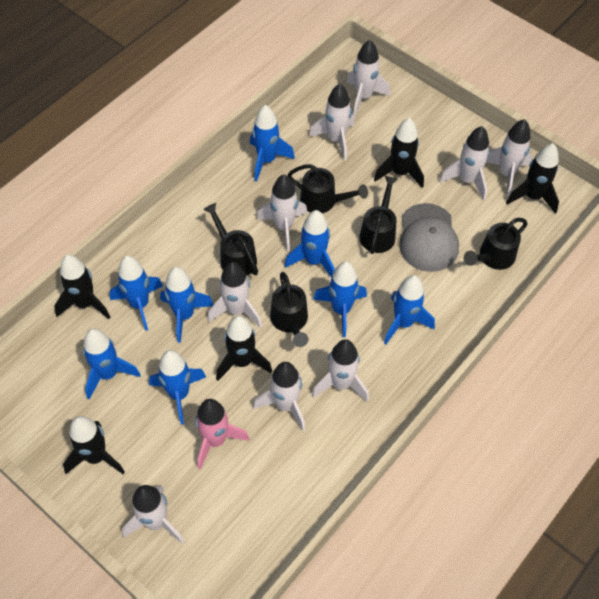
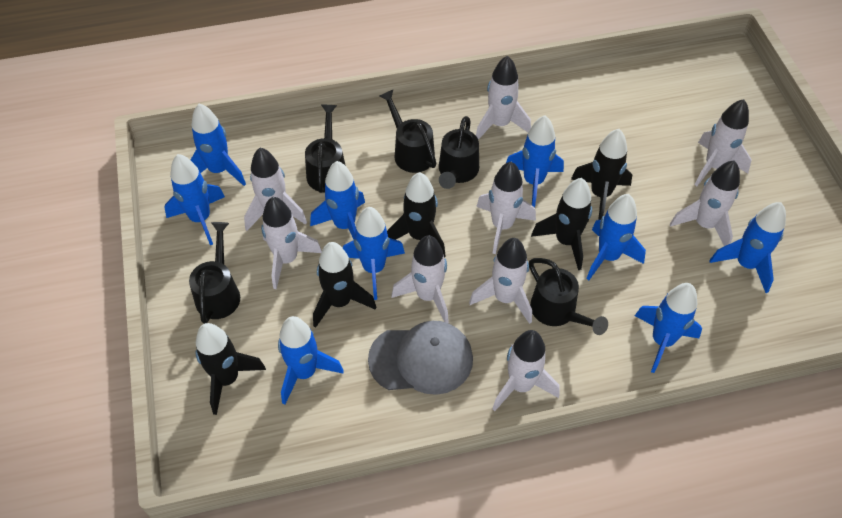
blue rocket: 8 -> 9
pink rocket: 1 -> 0

